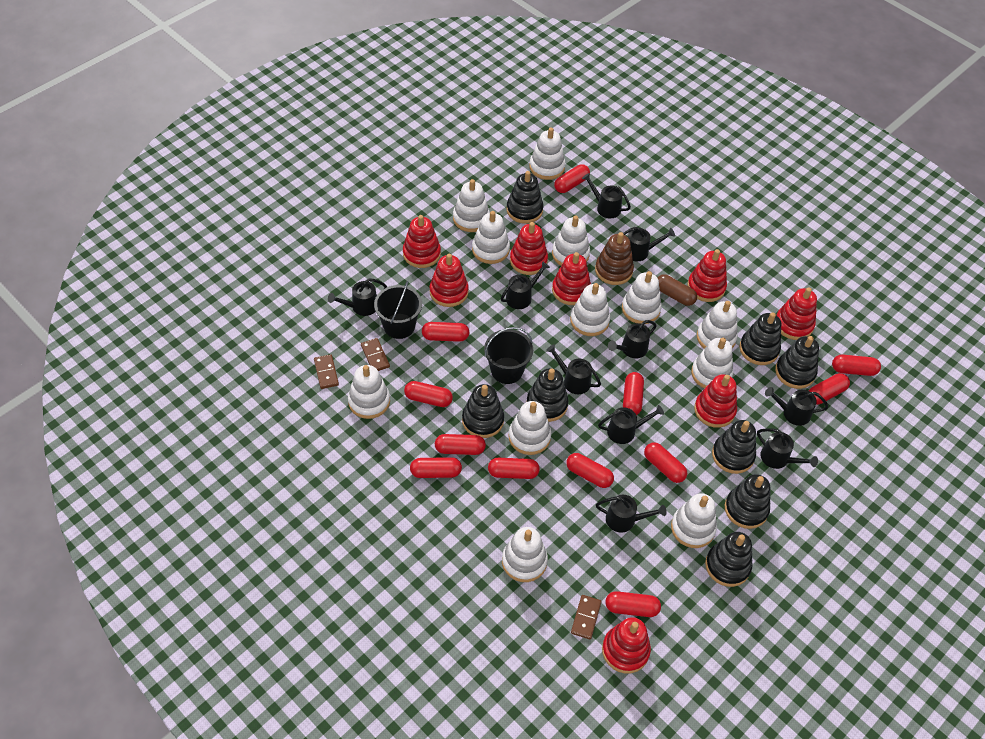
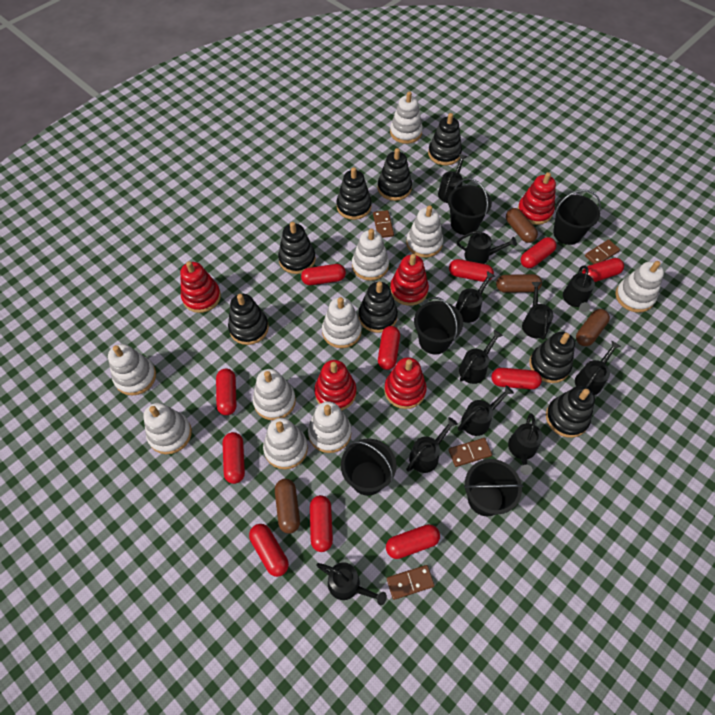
black bucket: 2 -> 5
black watering can: 10 -> 11
brown capsule: 1 -> 4
brown domino: 3 -> 4
brown stacking toy: 1 -> 0
red capsule: 12 -> 11
red stacking toy: 8 -> 5
white stacking toy: 12 -> 10

